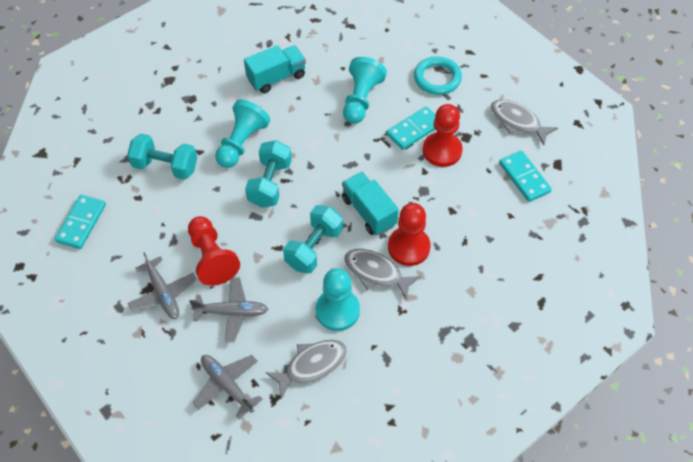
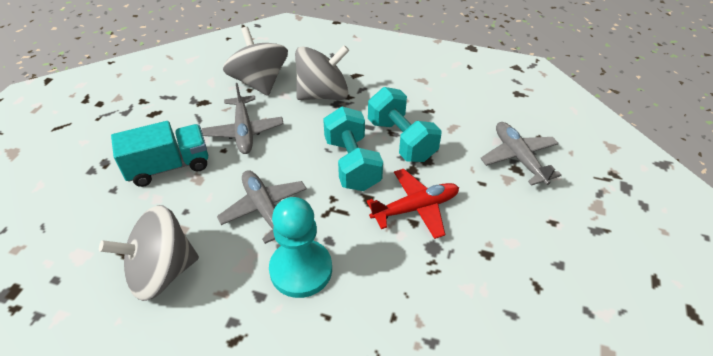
grey fish: 3 -> 0
grey spinning top: 0 -> 3
red pawn: 3 -> 0
red plane: 0 -> 1
turquoise domino: 3 -> 0
turquoise dumbbell: 3 -> 2
turquoise pawn: 3 -> 1
turquoise ring: 1 -> 0
turquoise truck: 2 -> 1

